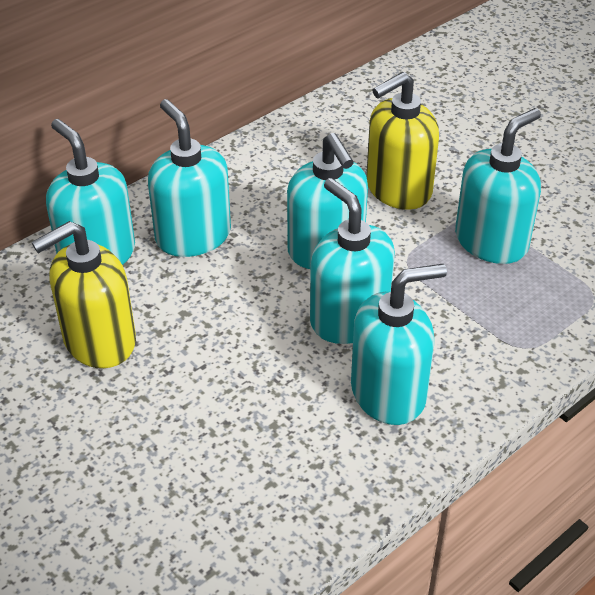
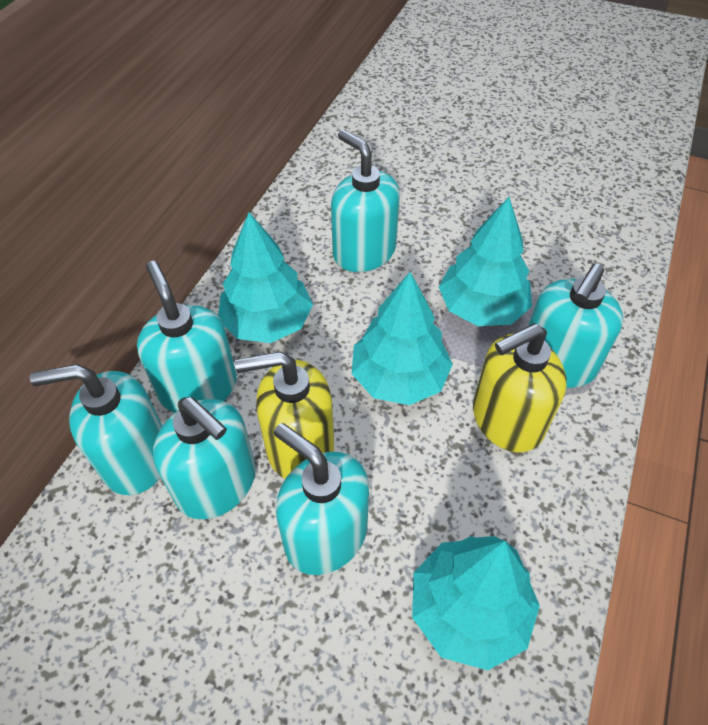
turquoise tree: 0 -> 4

